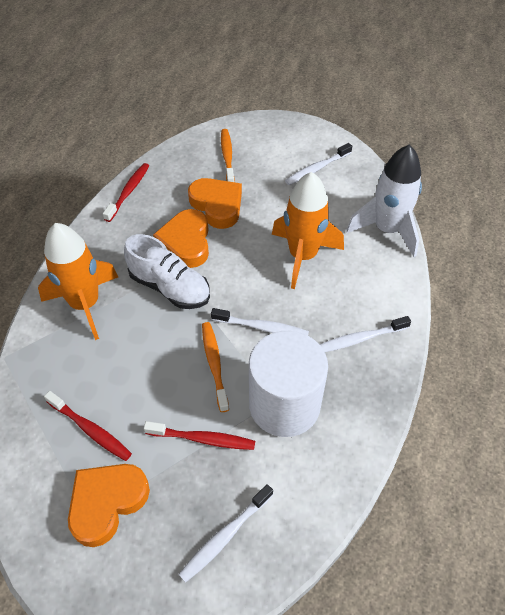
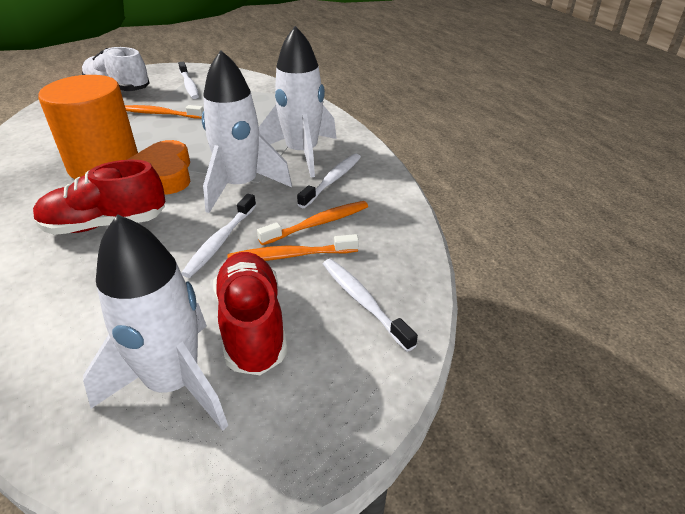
orange cylinder: 0 -> 1
orange heart: 3 -> 1
orange rocket: 2 -> 0
orange toothbrush: 2 -> 3
red shoe: 0 -> 2
red toothbrush: 3 -> 0
white cylinder: 1 -> 0
white rocket: 1 -> 3

